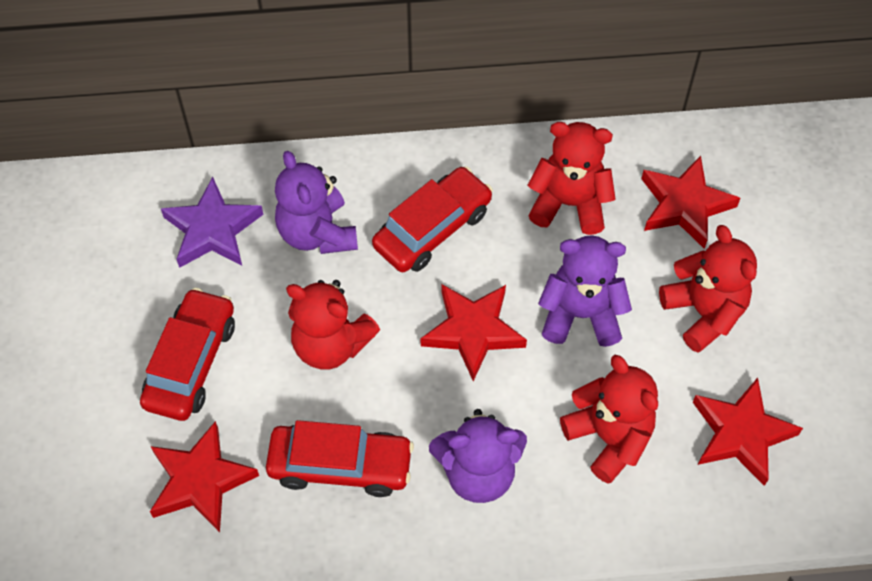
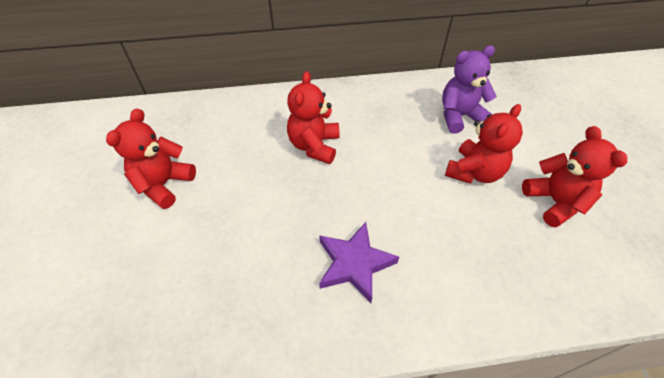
purple teddy bear: 3 -> 1
red car: 3 -> 0
red star: 4 -> 0

